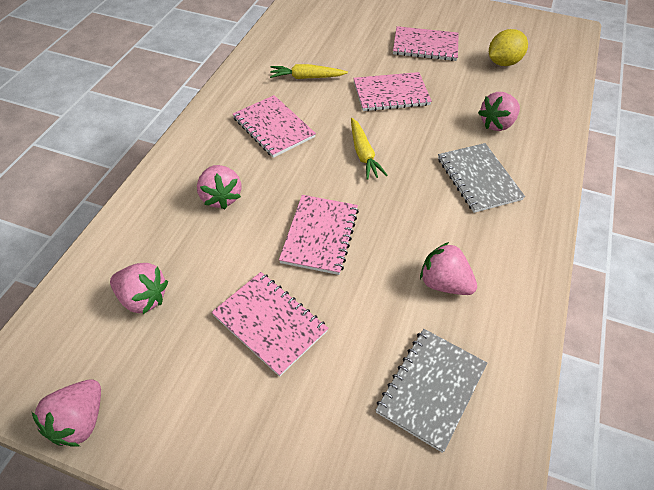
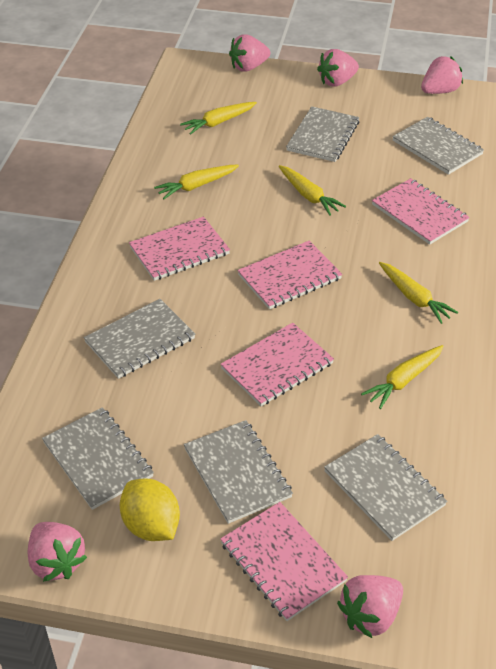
grey notebook: 2 -> 6
yellow carrot: 2 -> 5

